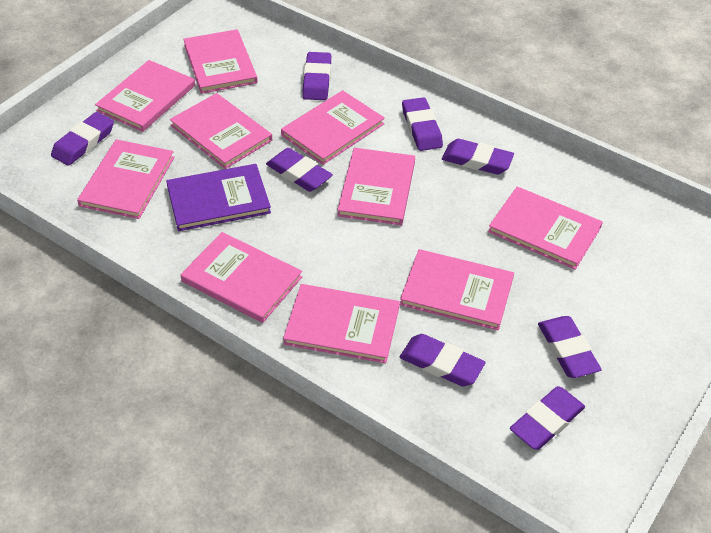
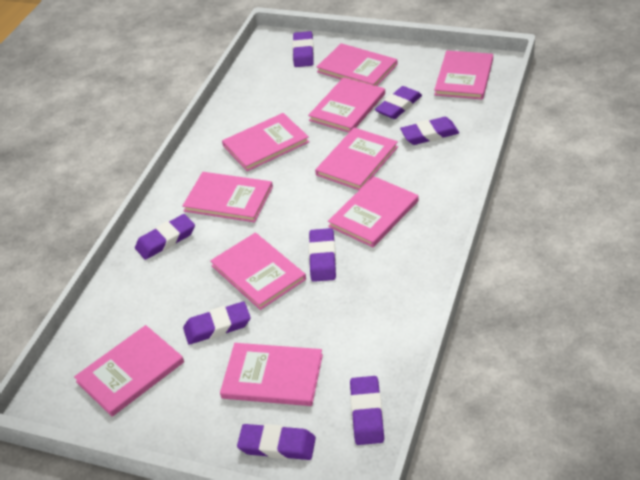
purple book: 1 -> 0

